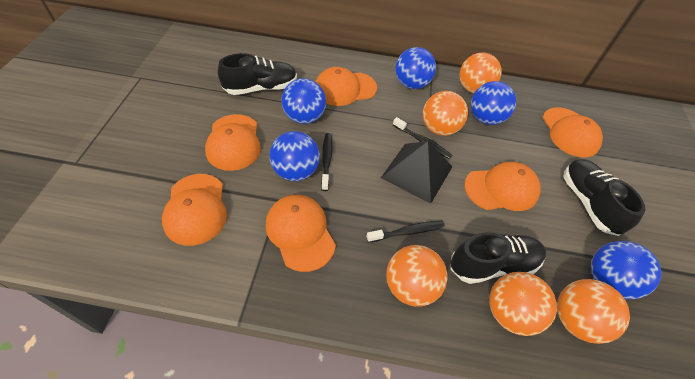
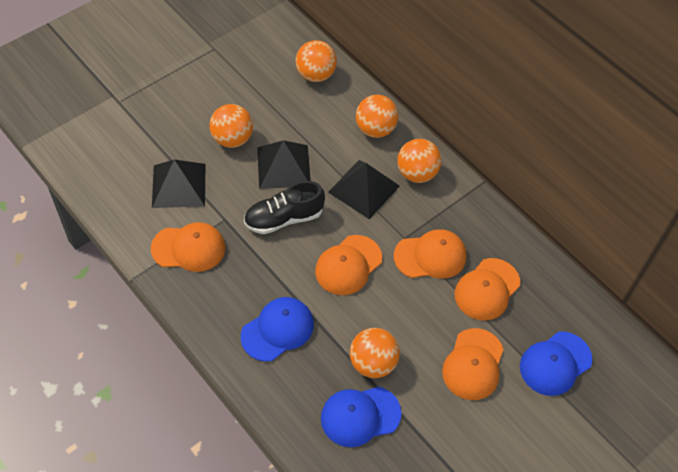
black pyramid: 1 -> 3
black shoe: 3 -> 1
black toothbrush: 3 -> 0
blue ball: 5 -> 0
blue cap: 0 -> 3
orange cap: 6 -> 5

